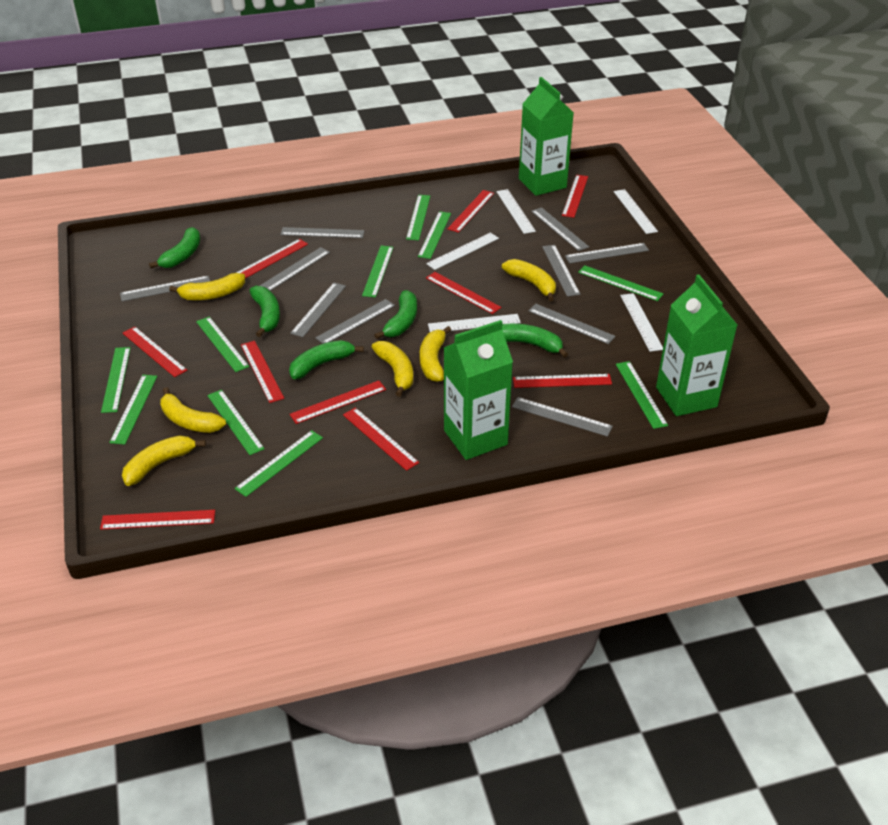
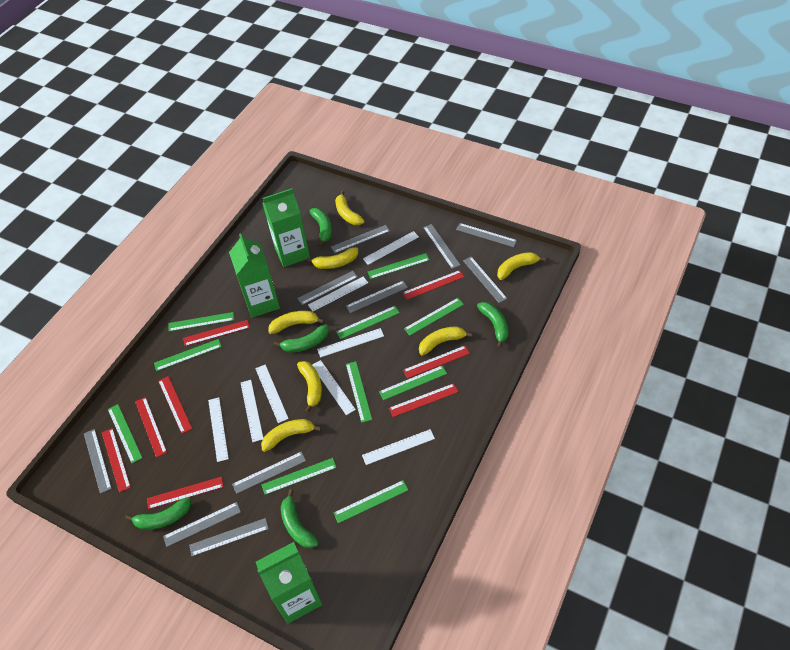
red ruler: 10 -> 8
white ruler: 5 -> 8
yellow banana: 6 -> 7

